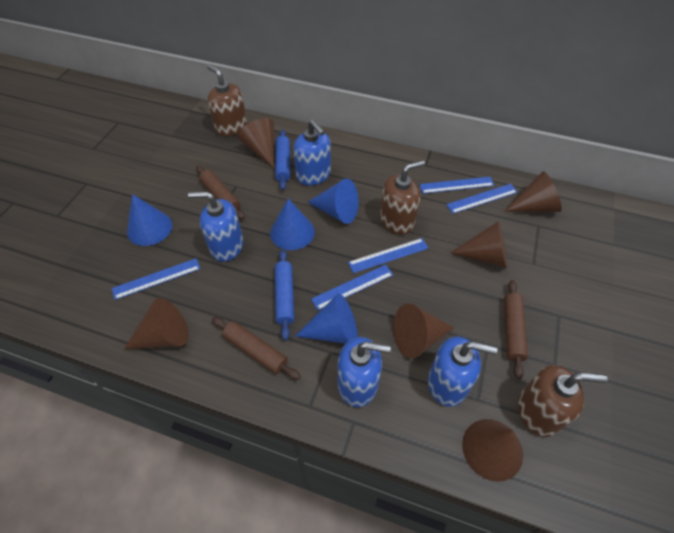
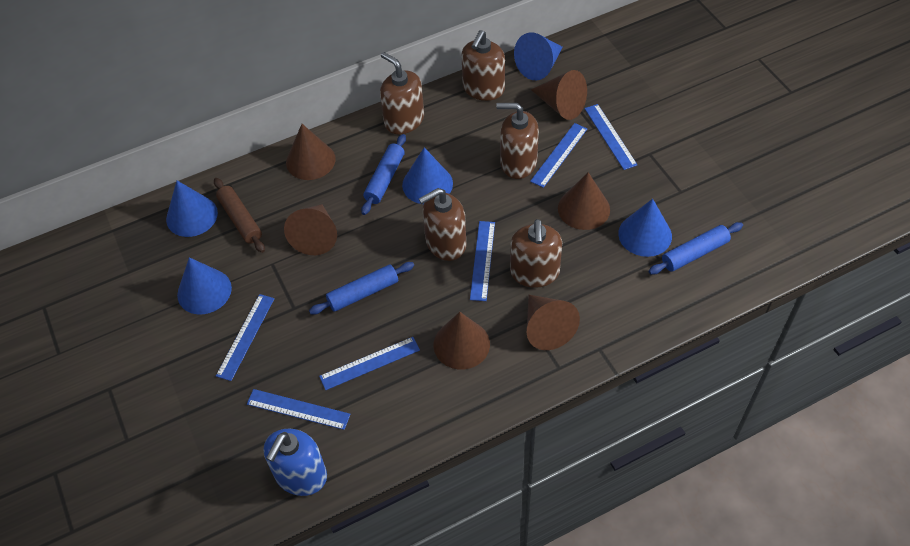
blue cone: 4 -> 5
blue rolling pin: 2 -> 3
blue ruler: 5 -> 6
blue soap dispenser: 4 -> 1
brown rolling pin: 3 -> 1
brown soap dispenser: 3 -> 5

